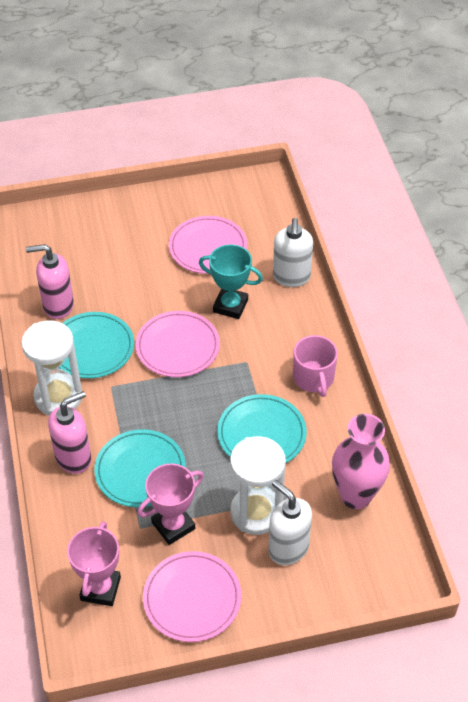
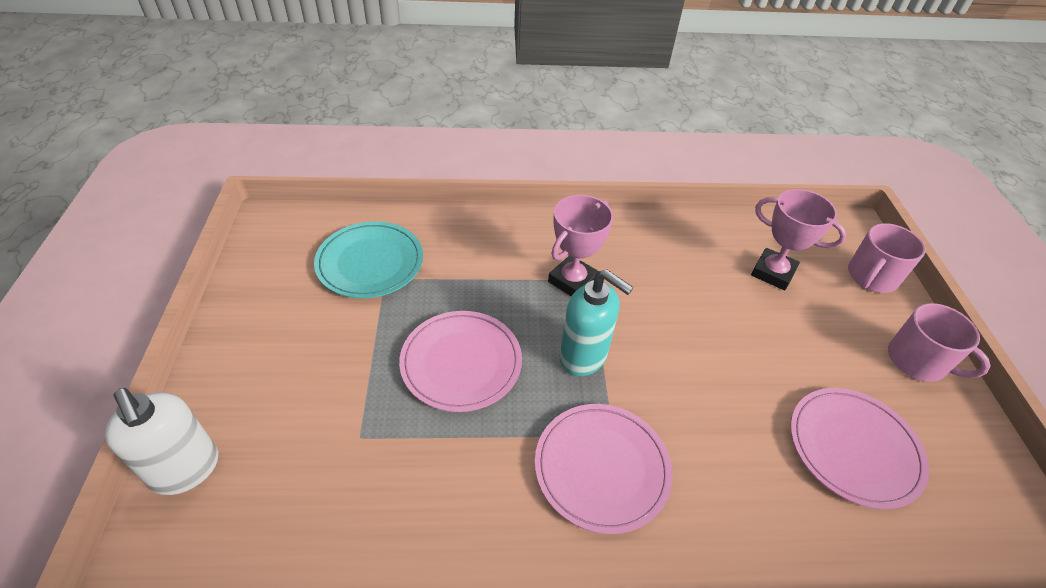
pink mug: 1 -> 2
pink soap dispenser: 2 -> 0
pink vase: 1 -> 0
turquoise plate: 3 -> 1
turquoise soap dispenser: 0 -> 1
turquoise trophy: 1 -> 0
white hourglass: 2 -> 0
white soap dispenser: 2 -> 1

